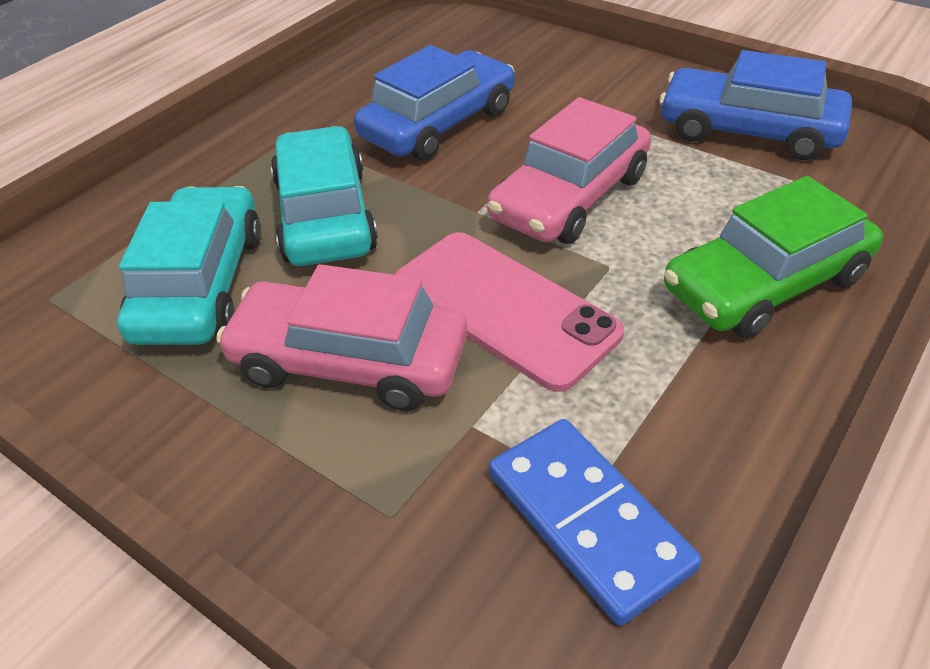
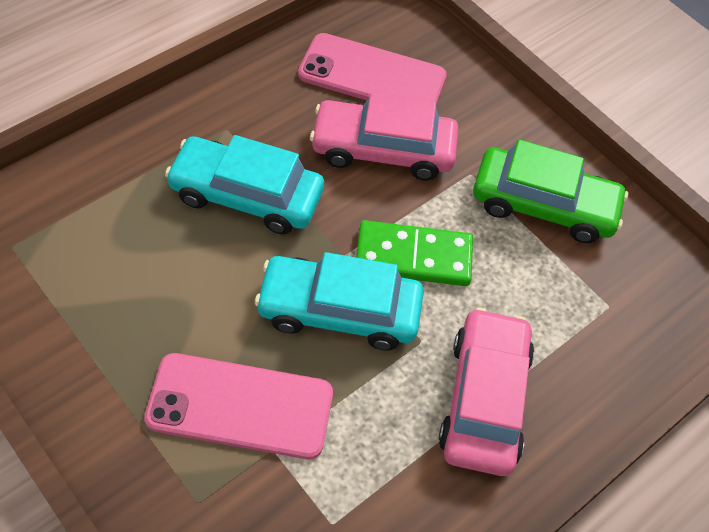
blue car: 2 -> 0
blue domino: 1 -> 0
green domino: 0 -> 1
pink phone: 1 -> 2

